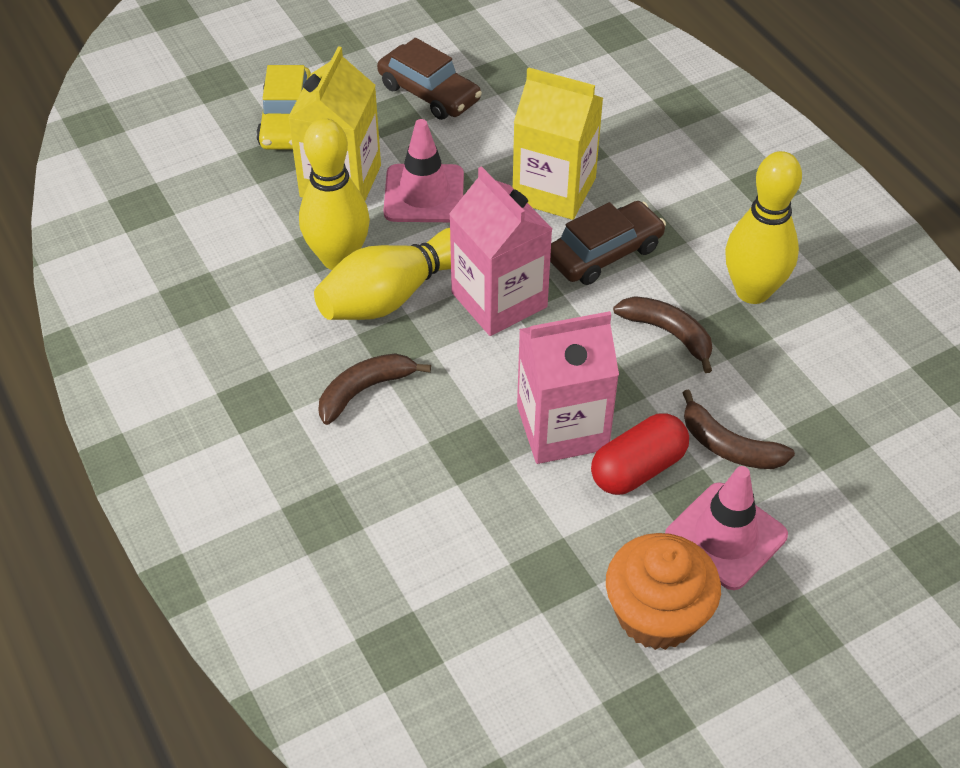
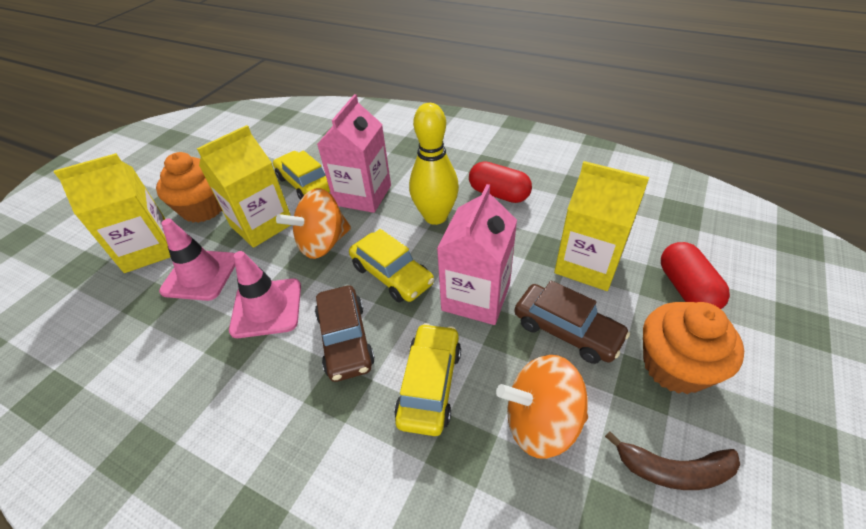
brown banana: 3 -> 1
orange cupcake: 1 -> 2
orange spinning top: 0 -> 2
red capsule: 1 -> 2
yellow bowling pin: 3 -> 1
yellow car: 1 -> 3
yellow carton: 2 -> 3

